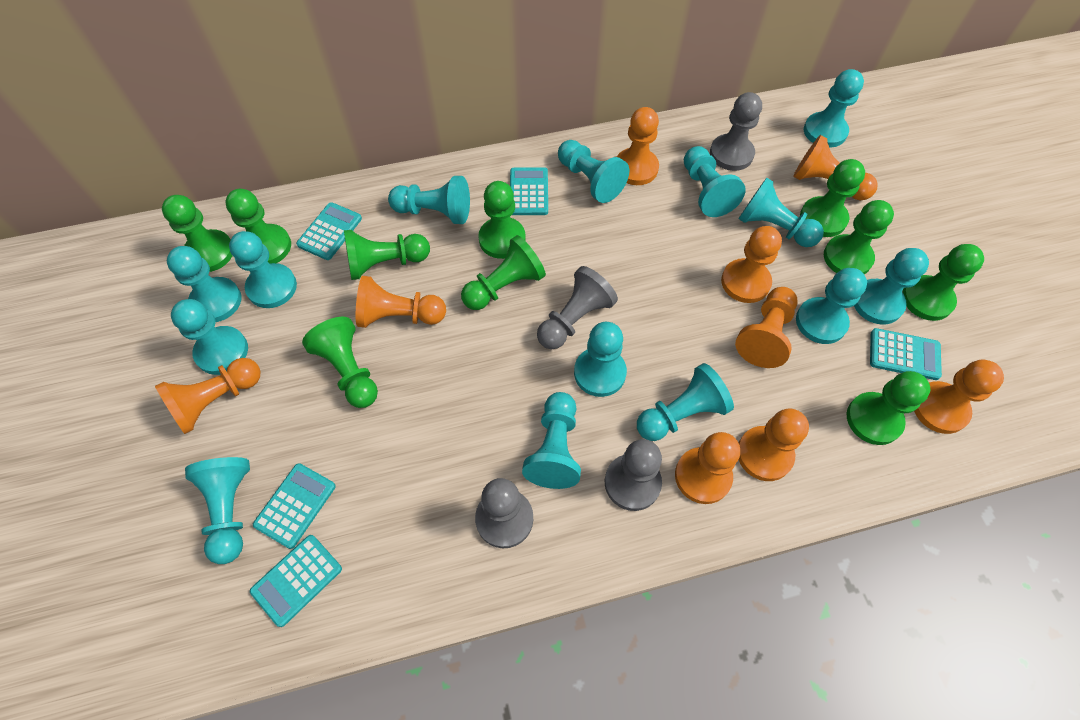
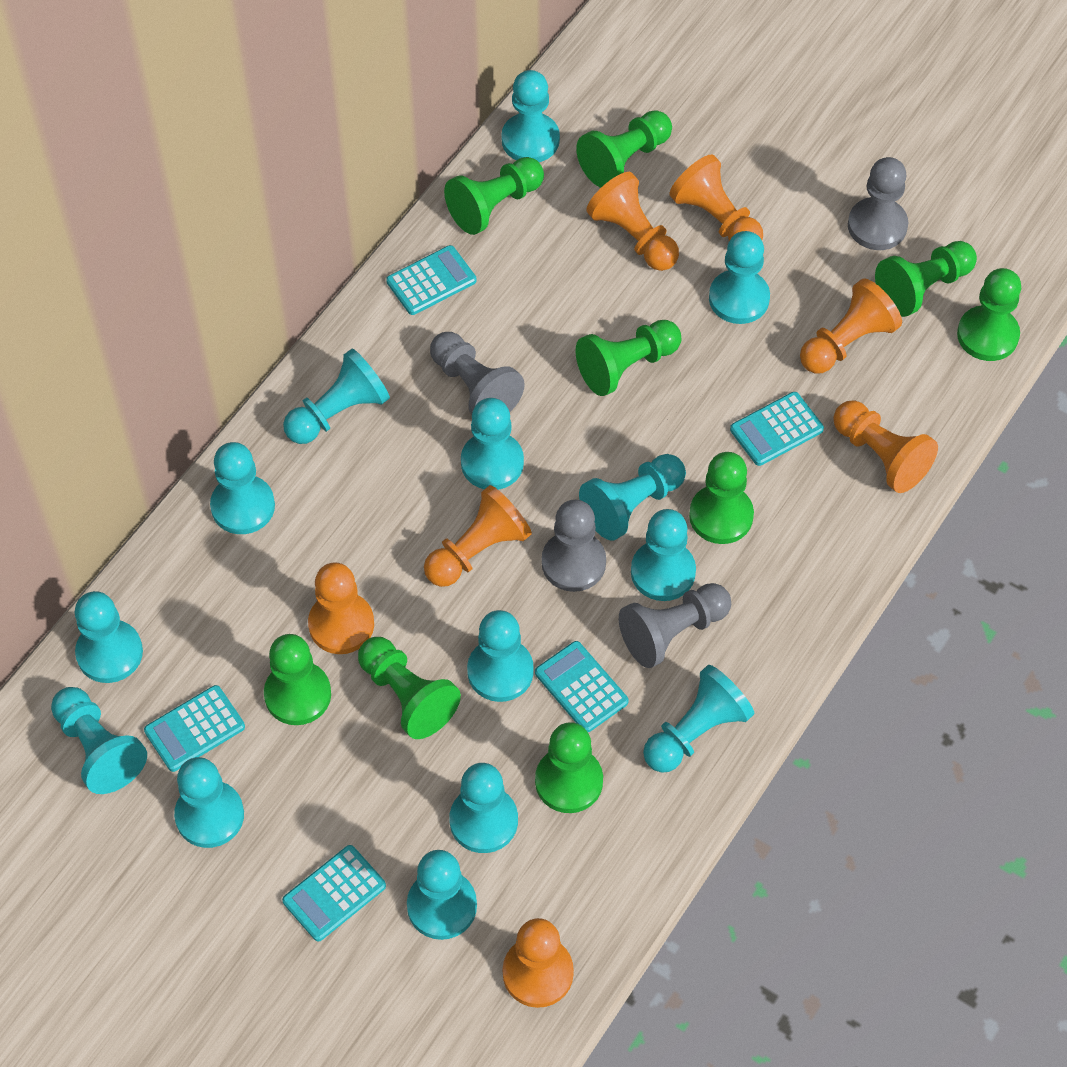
green pawn: 10 -> 9
orange pawn: 9 -> 7

